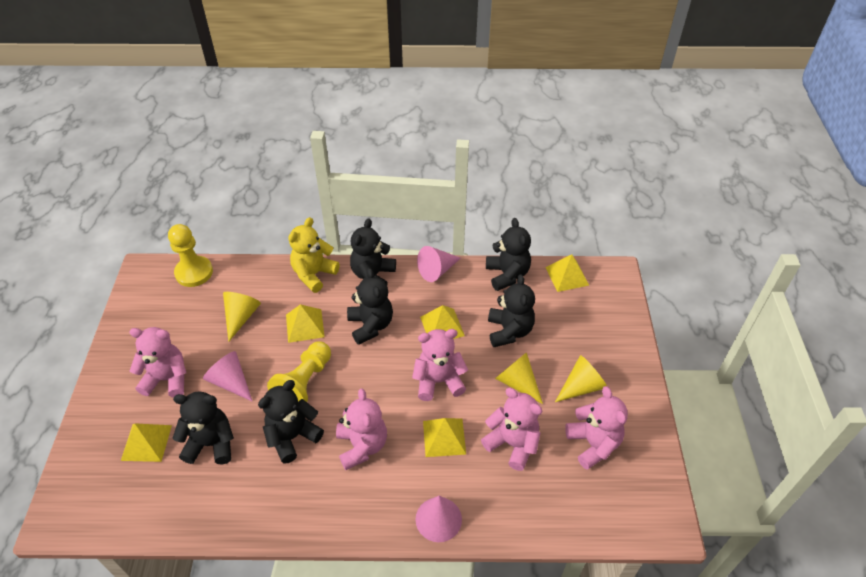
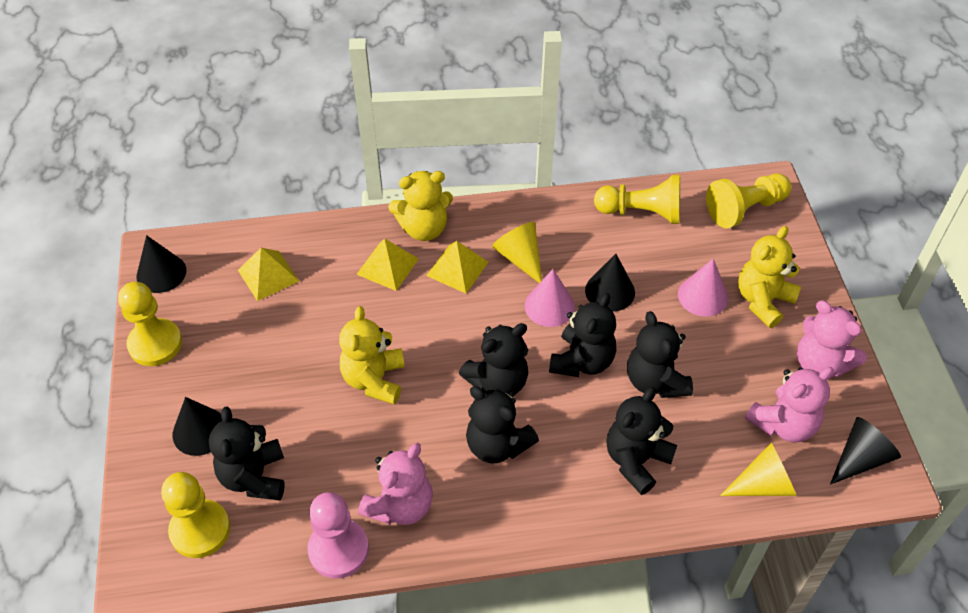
black cone: 0 -> 4
pink cone: 3 -> 2
pink pawn: 0 -> 1
pink teddy bear: 5 -> 3
yellow cone: 3 -> 2
yellow pawn: 2 -> 4
yellow pyramid: 5 -> 3
yellow teddy bear: 1 -> 3

